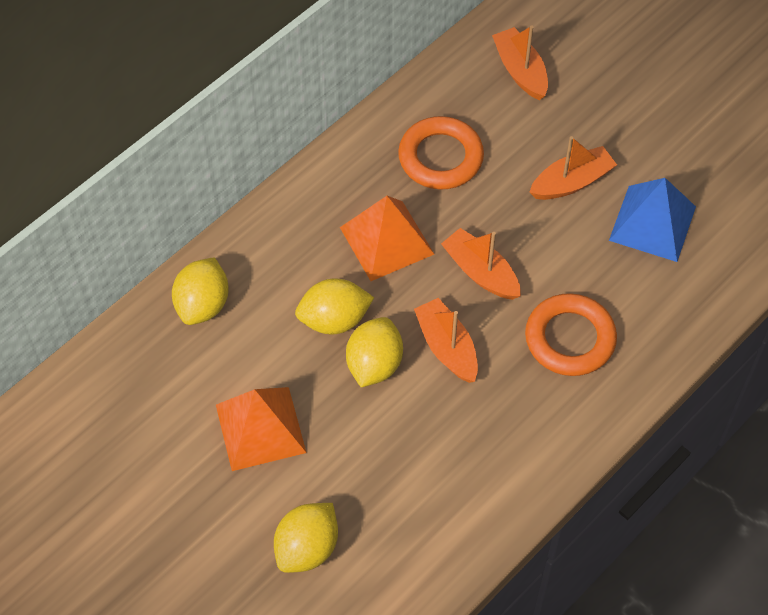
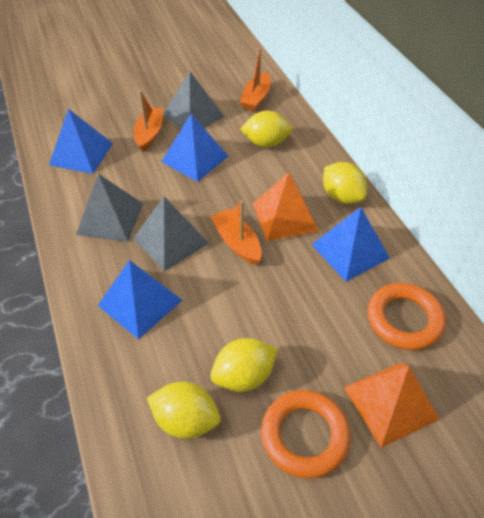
blue pyramid: 1 -> 4
grey pyramid: 0 -> 3
orange boat: 4 -> 3

